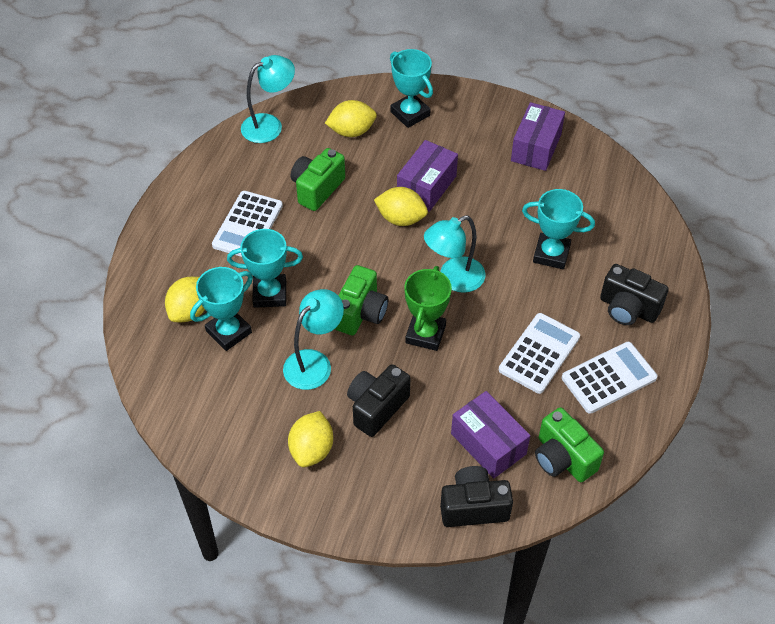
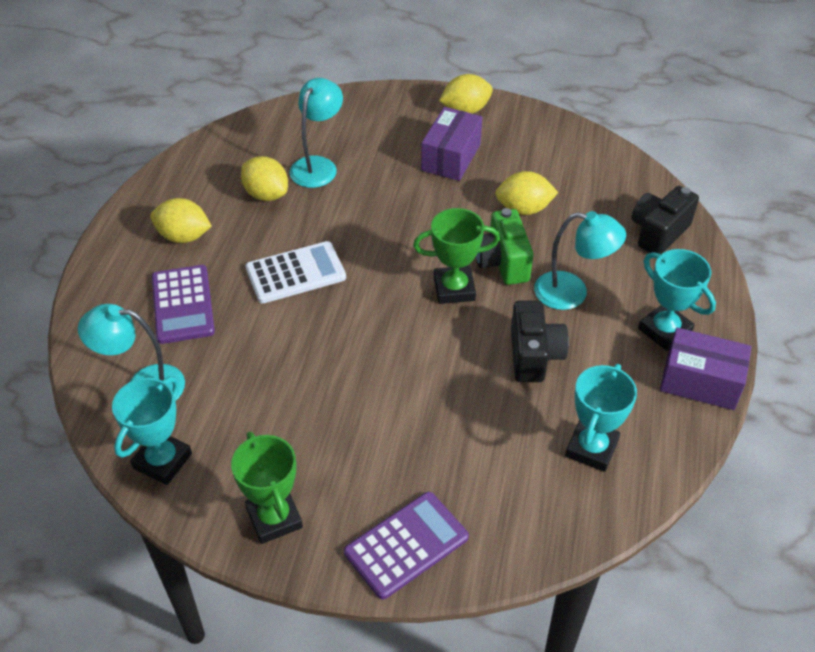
black camera: 3 -> 2
green camera: 3 -> 1
green trophy: 1 -> 2
purple box: 3 -> 2
purple calculator: 0 -> 2
turquoise trophy: 4 -> 3
white calculator: 3 -> 1

